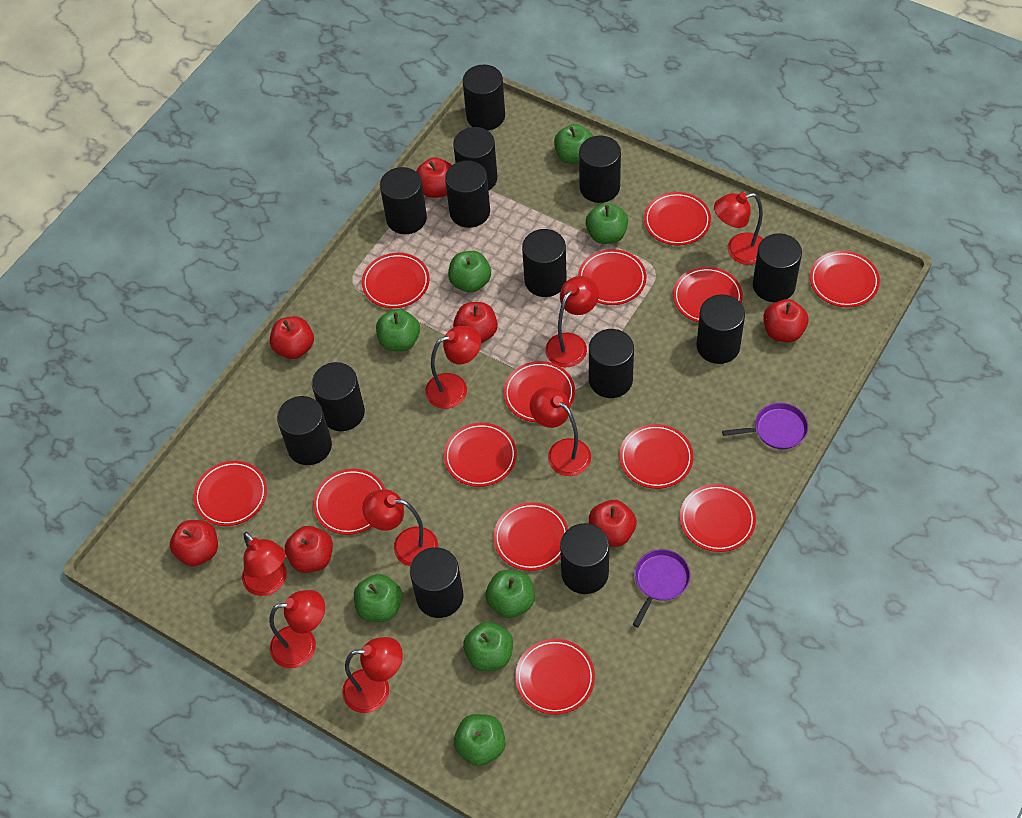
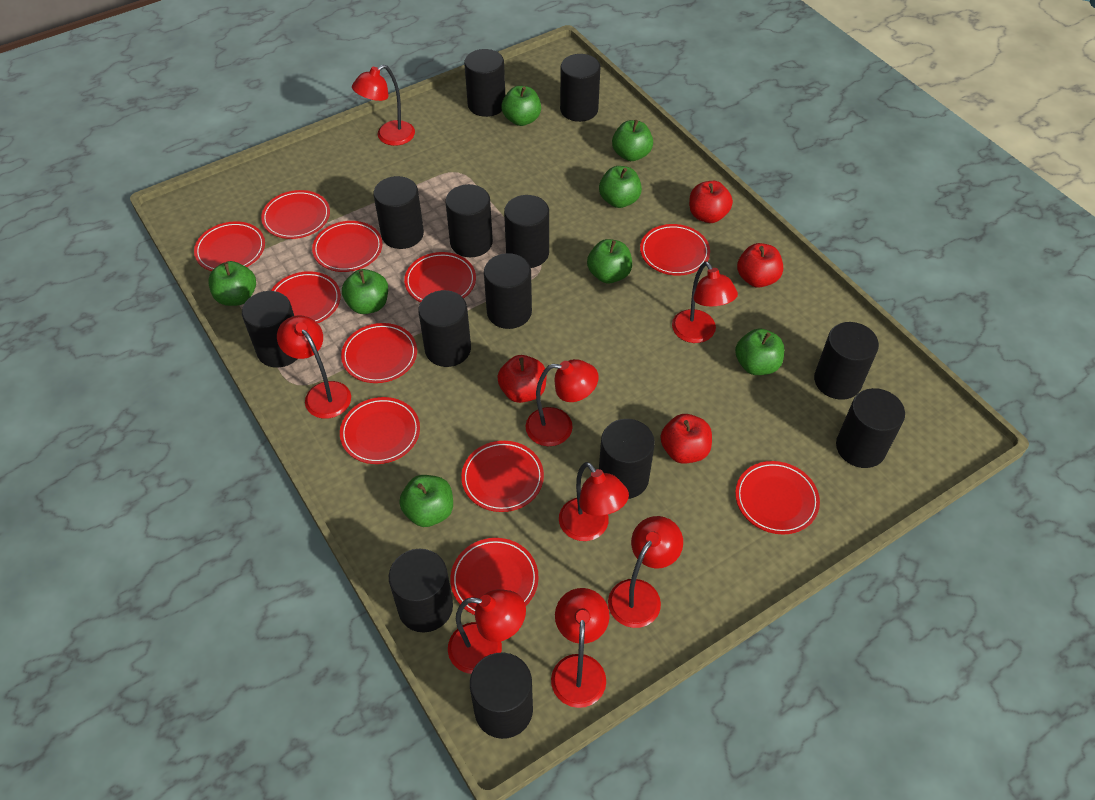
purple pan: 2 -> 0
red apple: 7 -> 4
red plate: 13 -> 11

